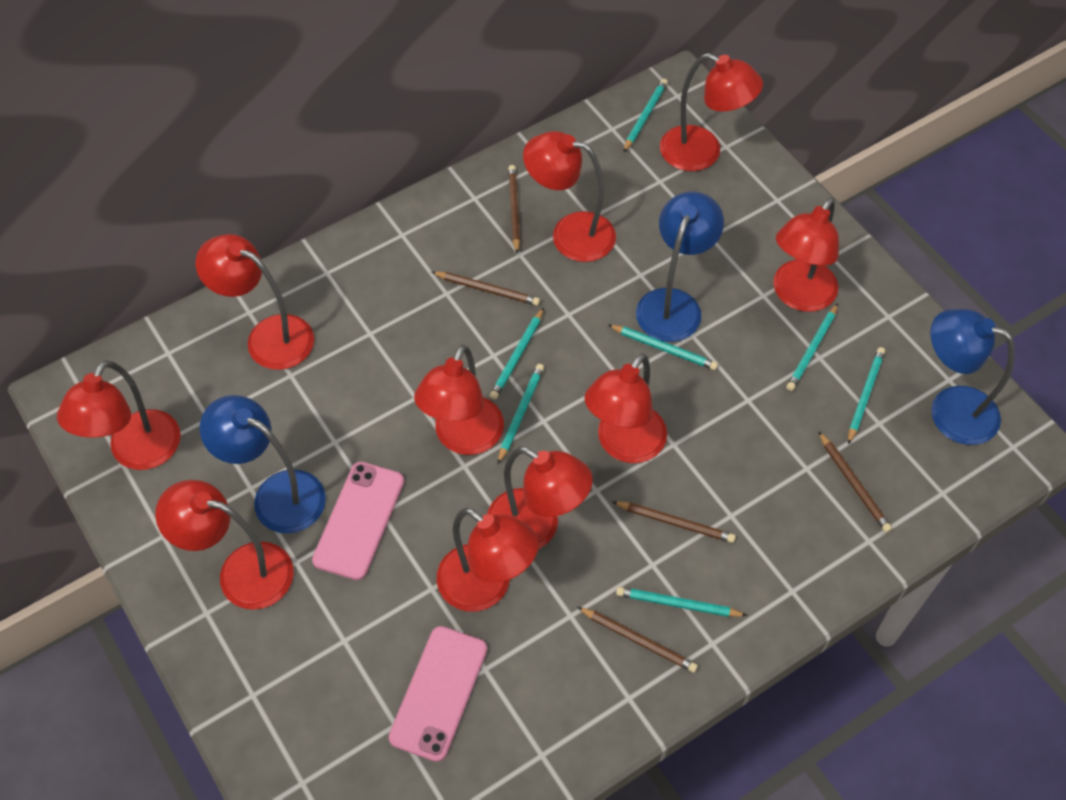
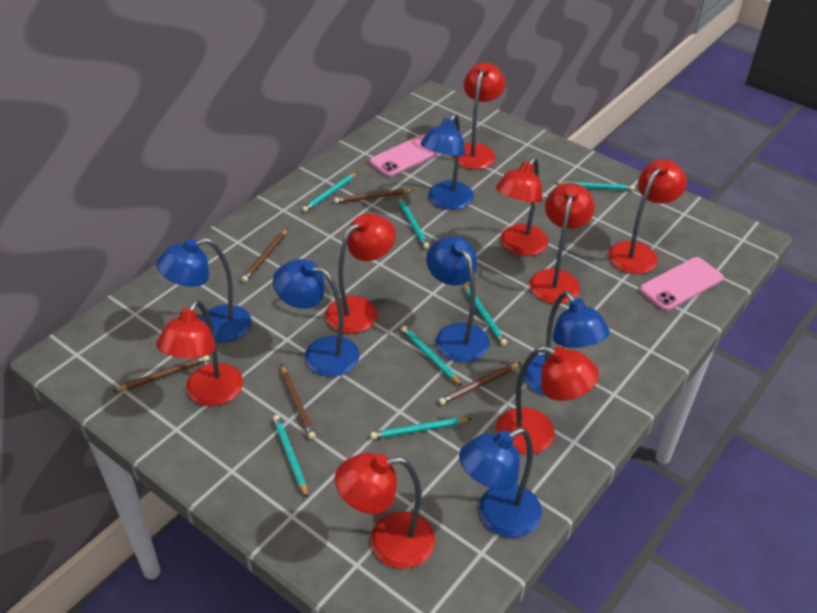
blue lamp: 3 -> 6
red lamp: 10 -> 8

